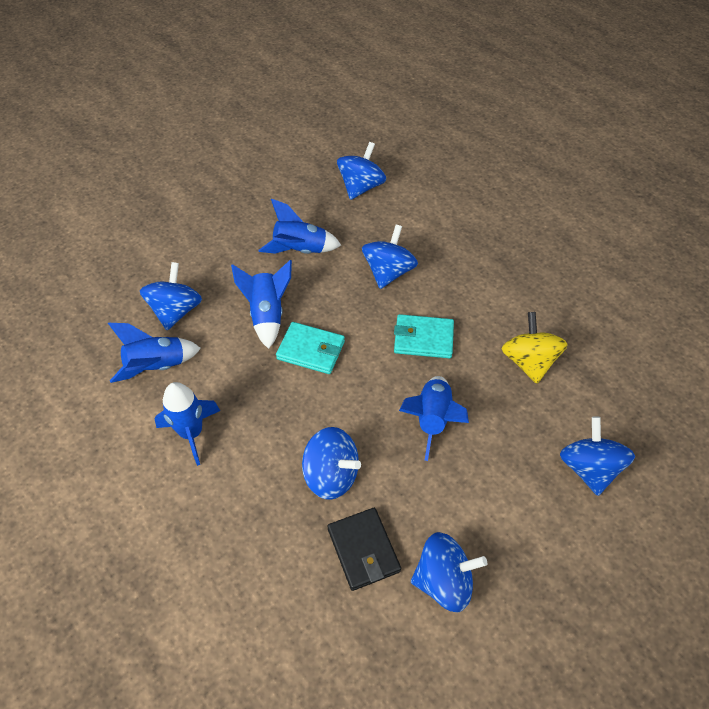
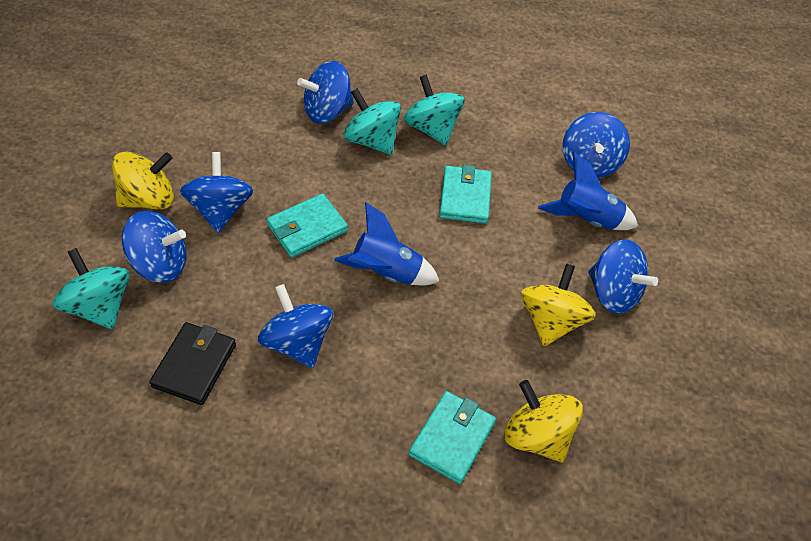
blue rocket: 5 -> 2
turquoise spinning top: 0 -> 3
turquoise wallet: 2 -> 3
yellow spinning top: 1 -> 3

